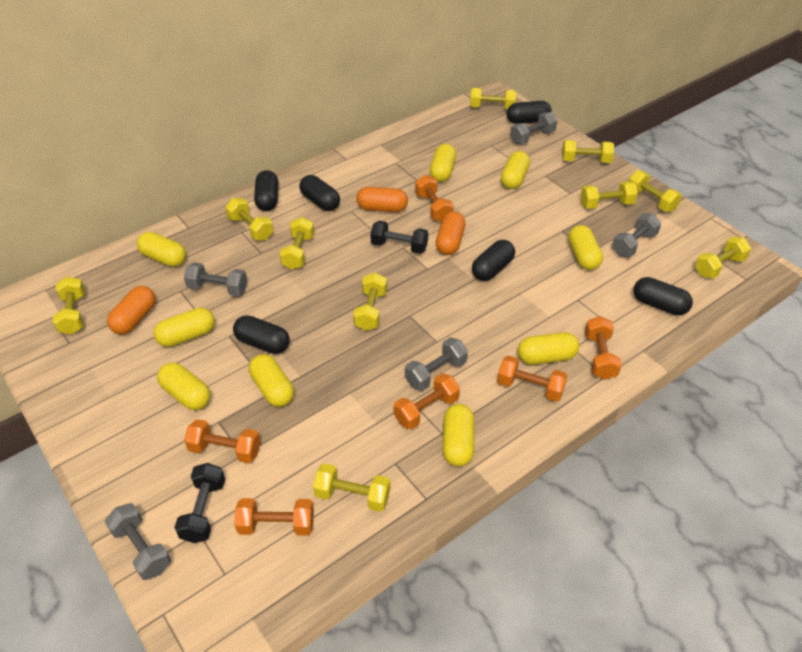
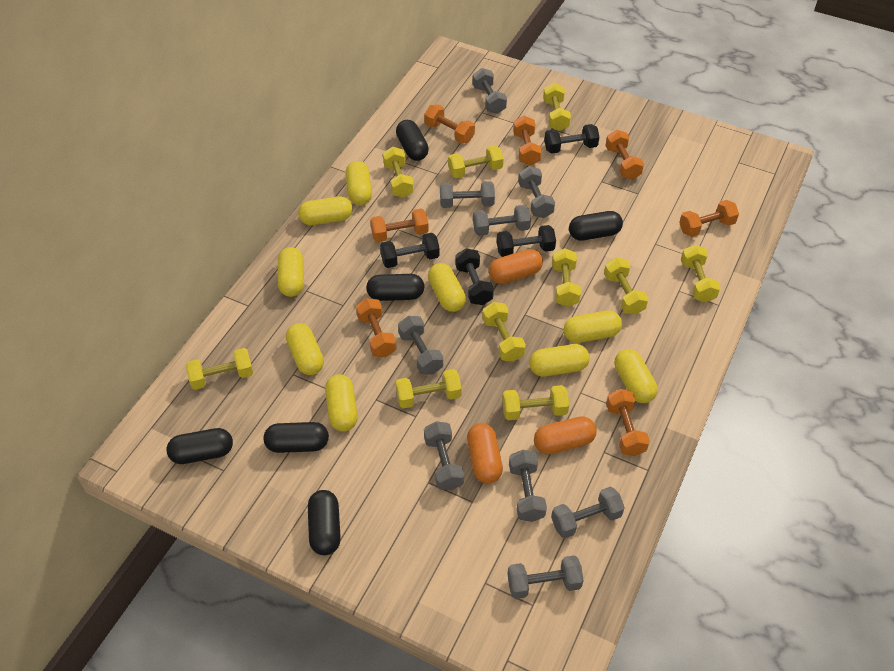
black dumbbell: 2 -> 4
grey dumbbell: 5 -> 9
orange dumbbell: 6 -> 7

